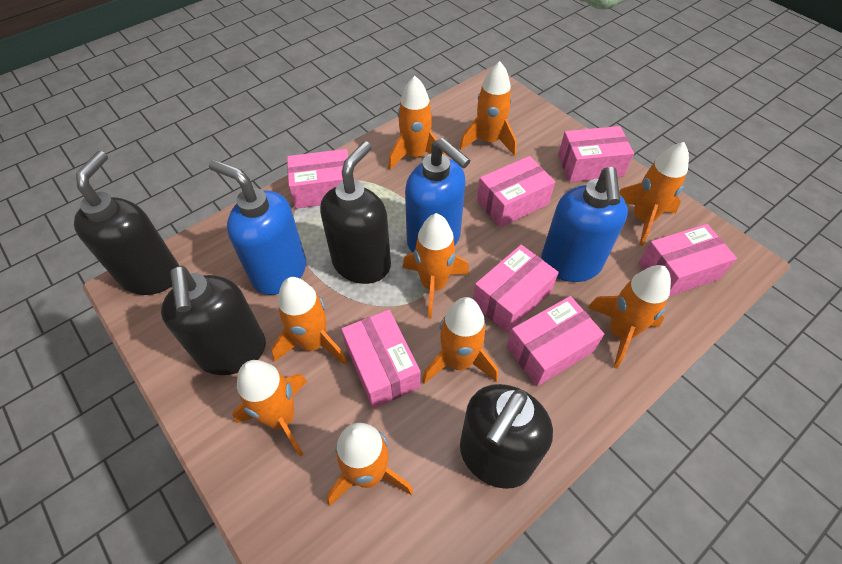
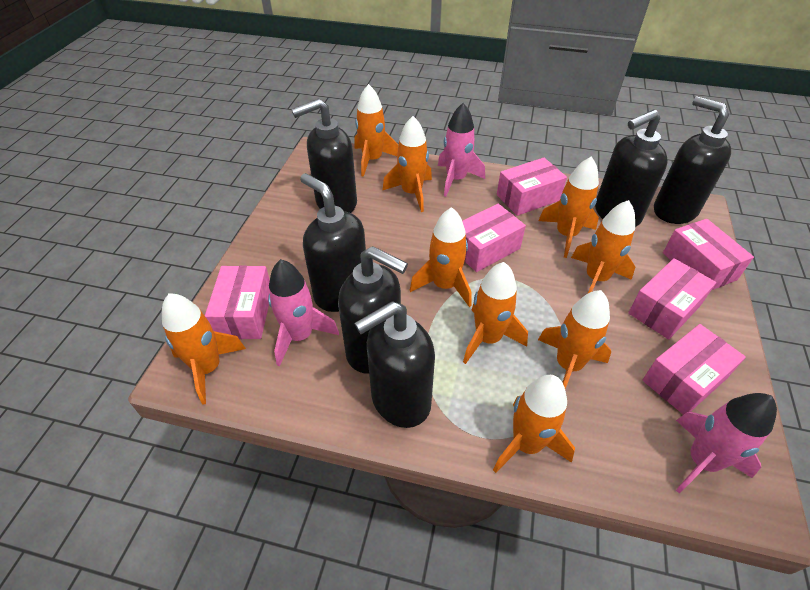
black soap dispenser: 4 -> 6
blue soap dispenser: 3 -> 0
pink box: 7 -> 6
pink rocket: 0 -> 3

